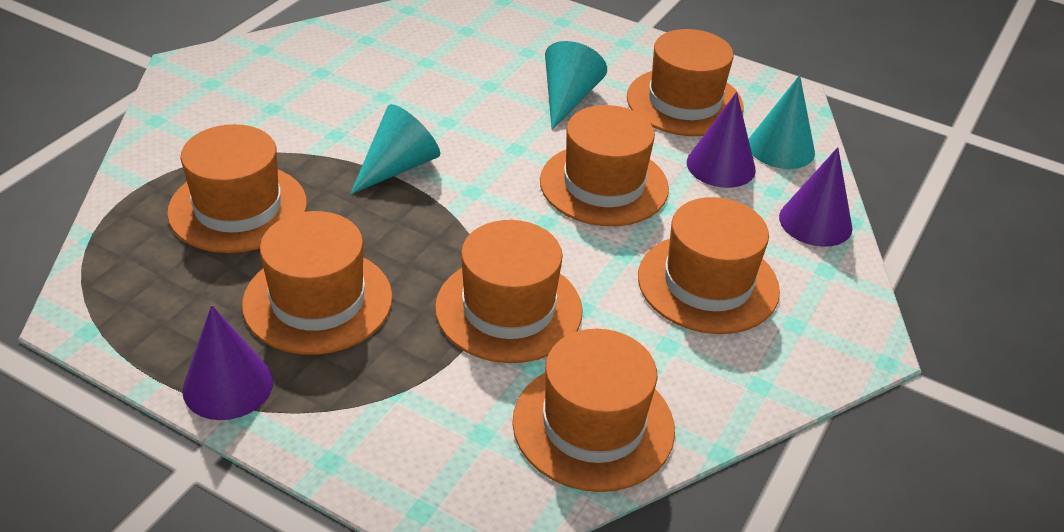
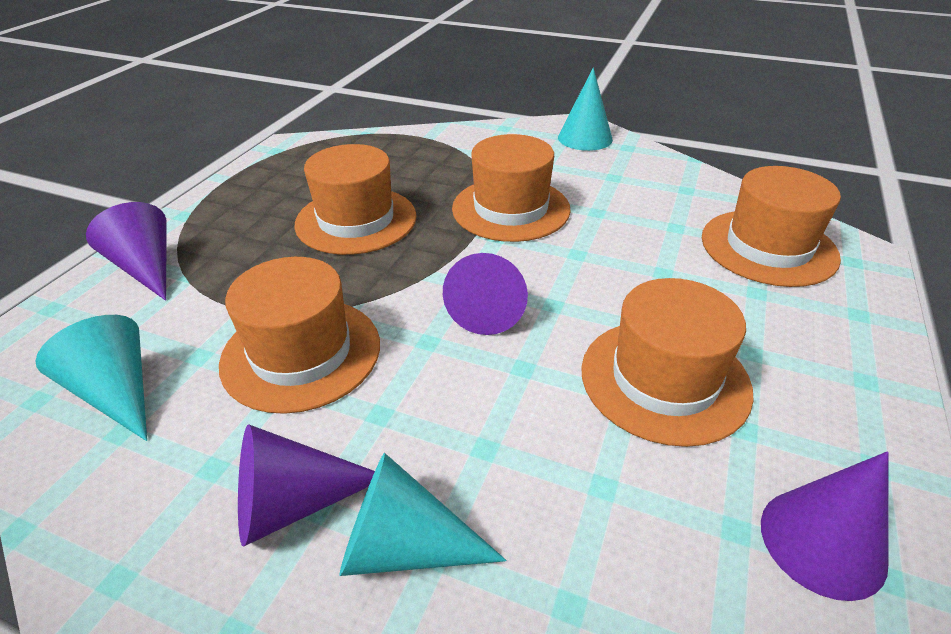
orange hat: 7 -> 5
purple cone: 3 -> 4

